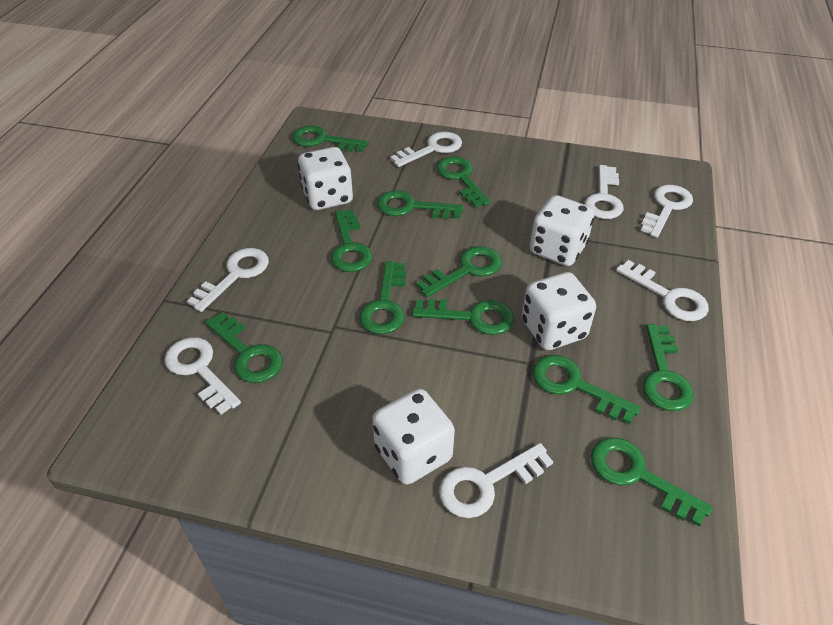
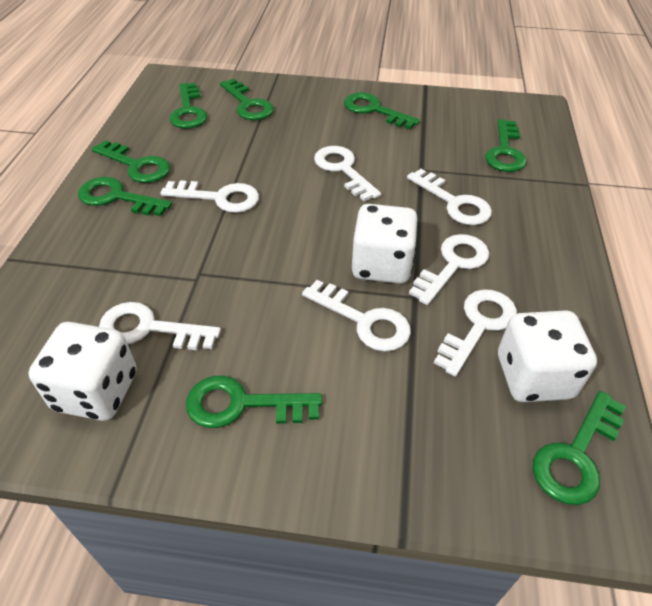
green key: 11 -> 8
white dice: 4 -> 3

